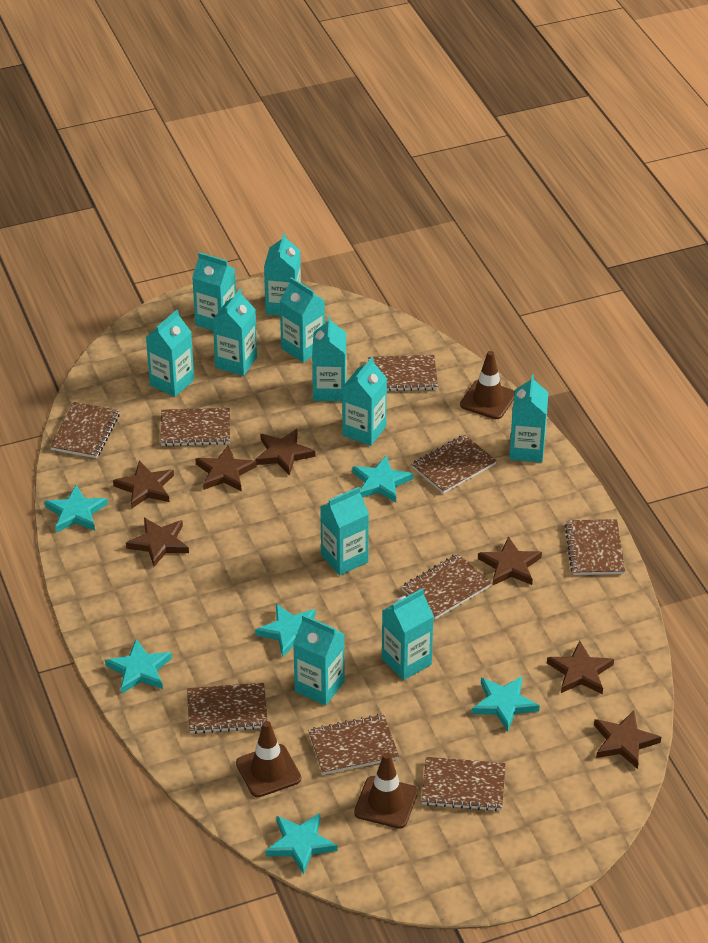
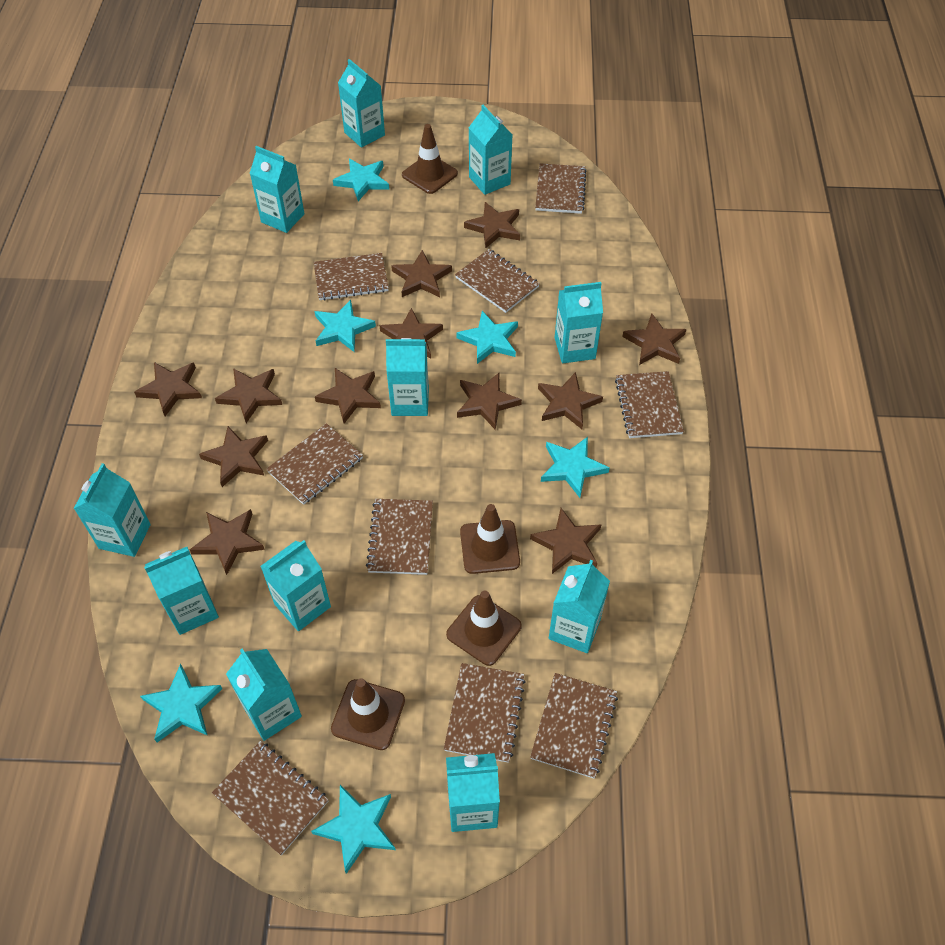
brown star: 7 -> 12
brown traffic cone: 3 -> 4

